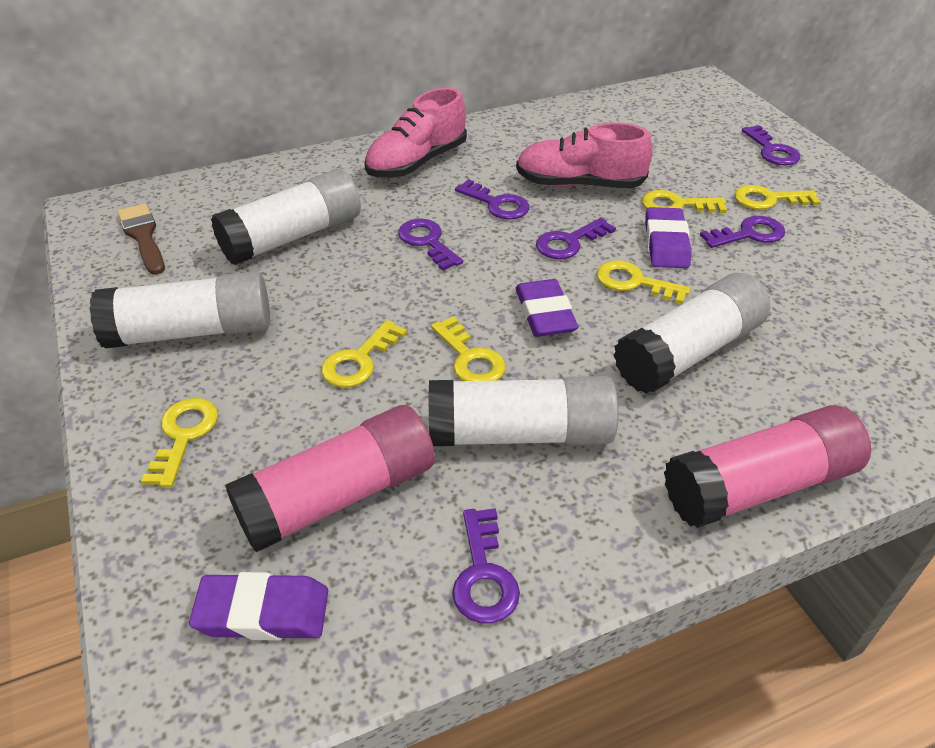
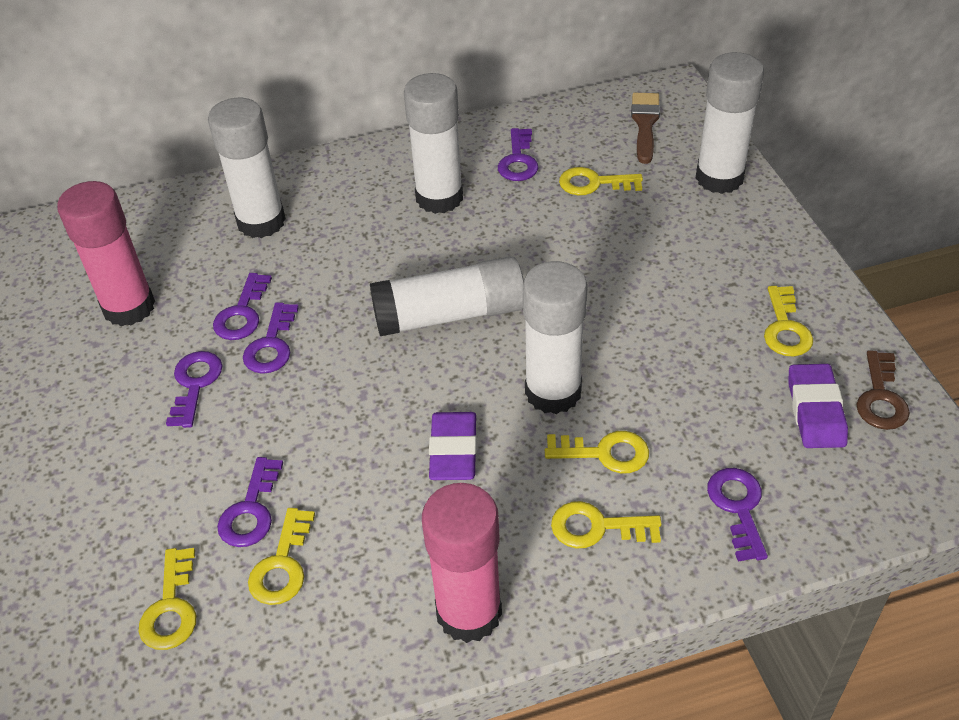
brown key: 0 -> 1
pink shoe: 2 -> 0
purple eraser: 3 -> 2
white glue stick: 4 -> 5

